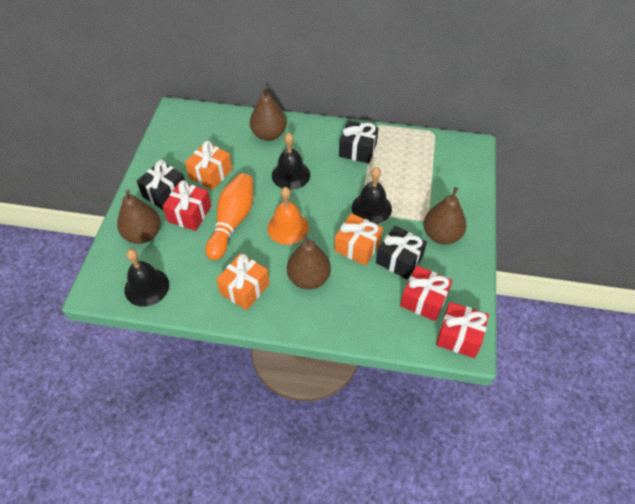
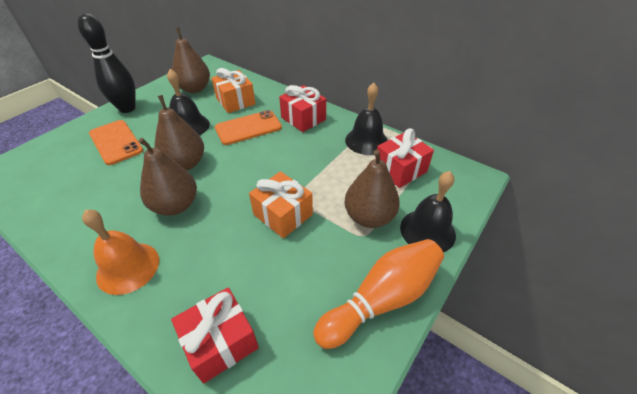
black bowling pin: 0 -> 1
black gift: 3 -> 0
orange gift: 3 -> 2
orange phone: 0 -> 2

